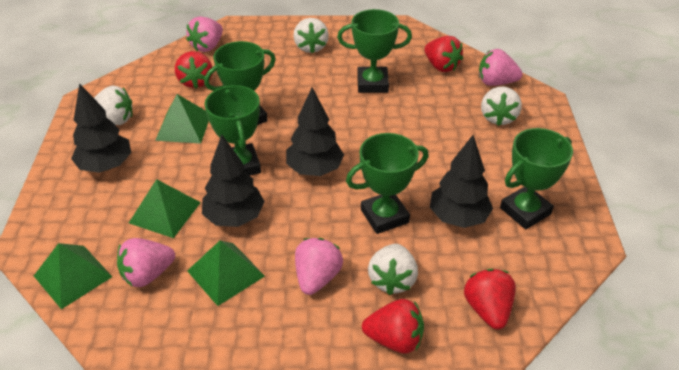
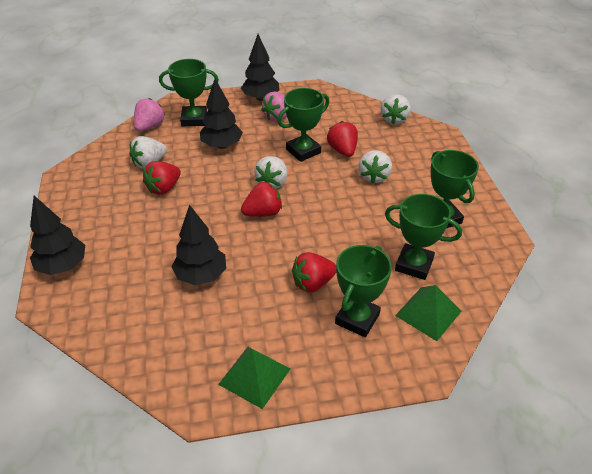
green pyramid: 4 -> 2
pink strawberry: 4 -> 2

